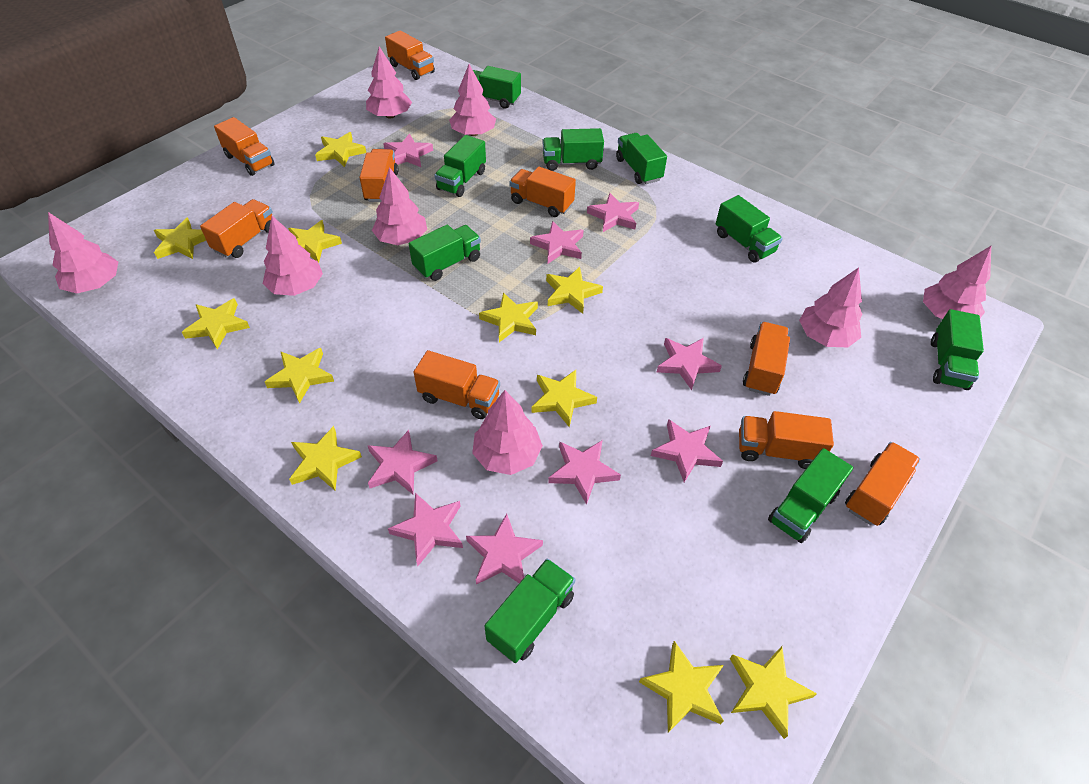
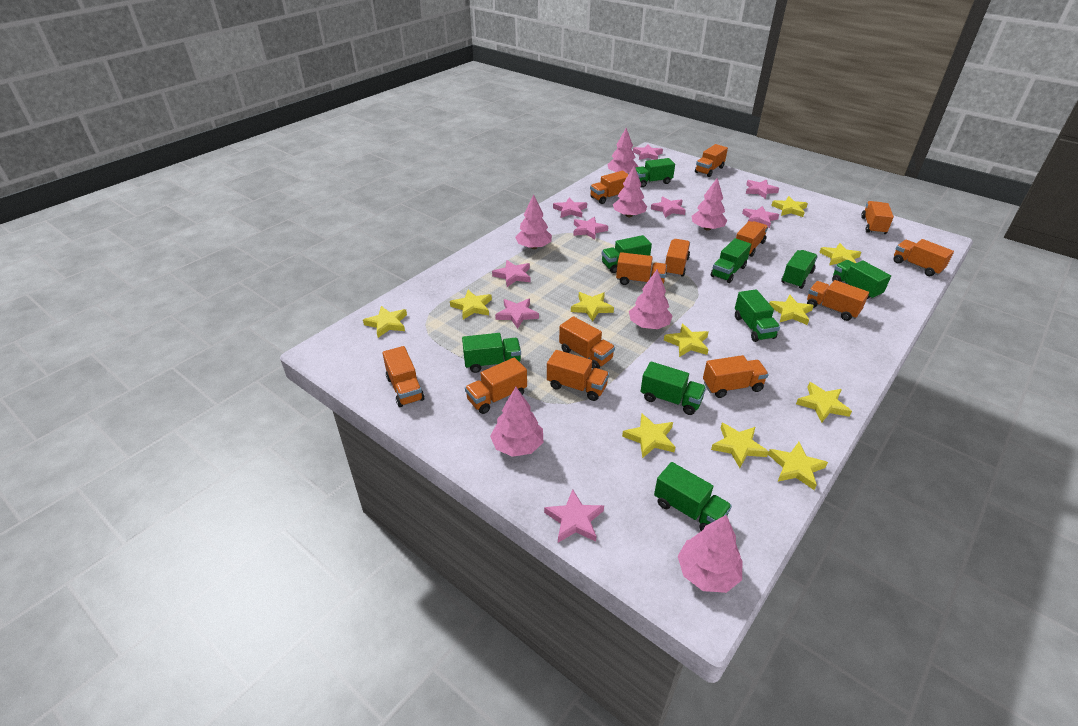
orange truck: 9 -> 13
pink tree: 8 -> 7

